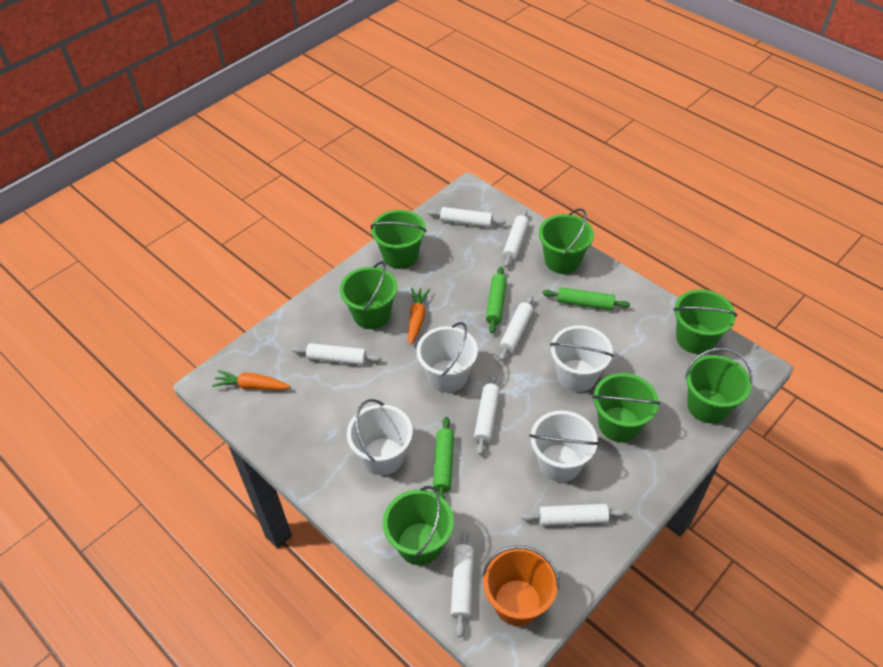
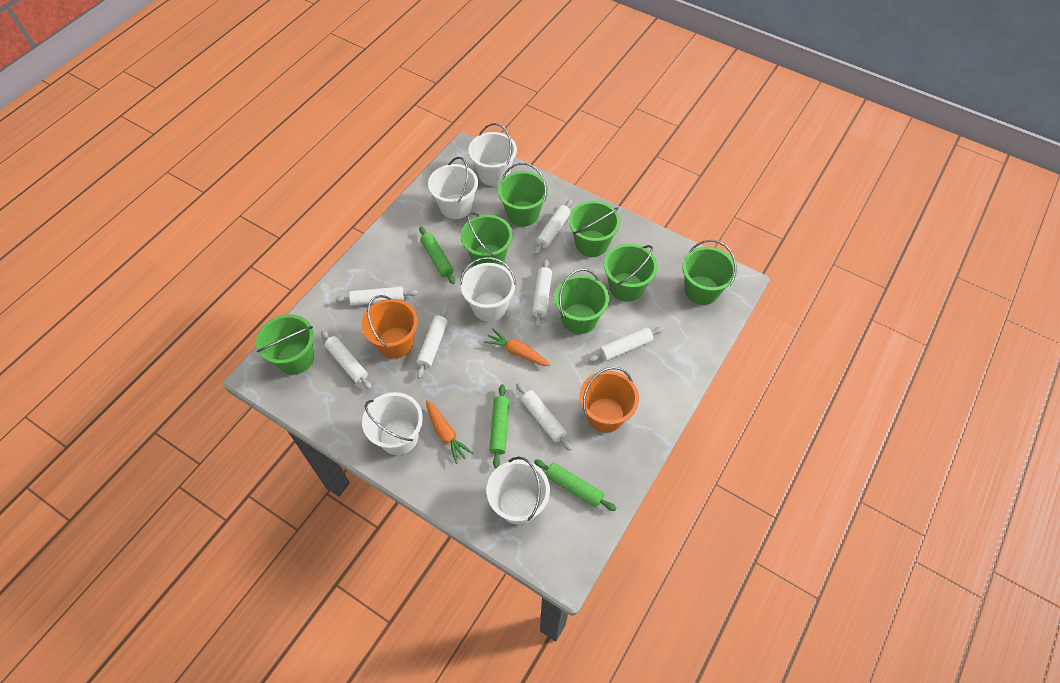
orange bucket: 1 -> 2
white bucket: 4 -> 5

